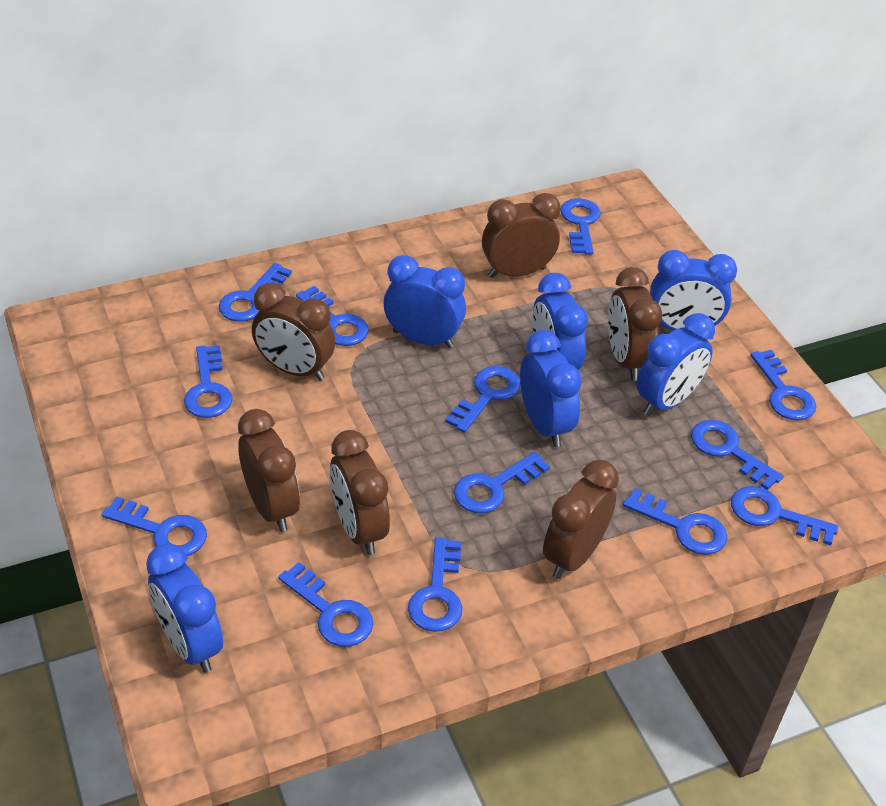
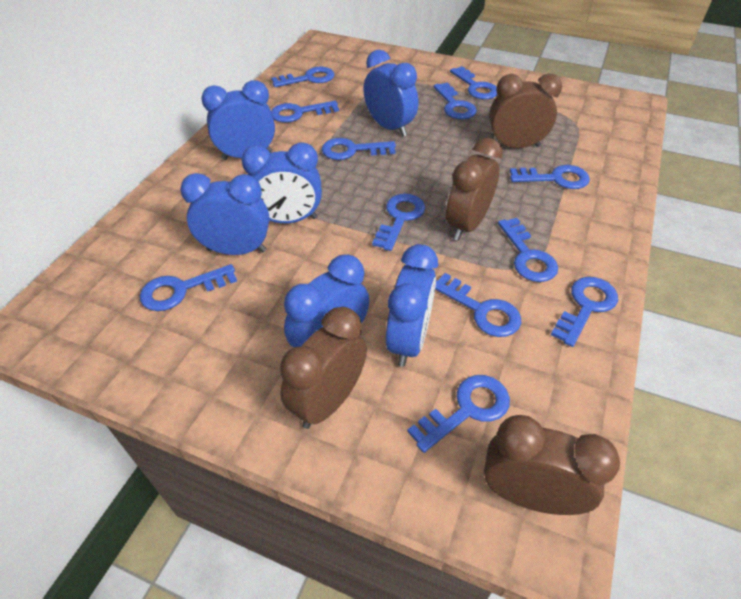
blue key: 13 -> 12
brown clock: 6 -> 4

